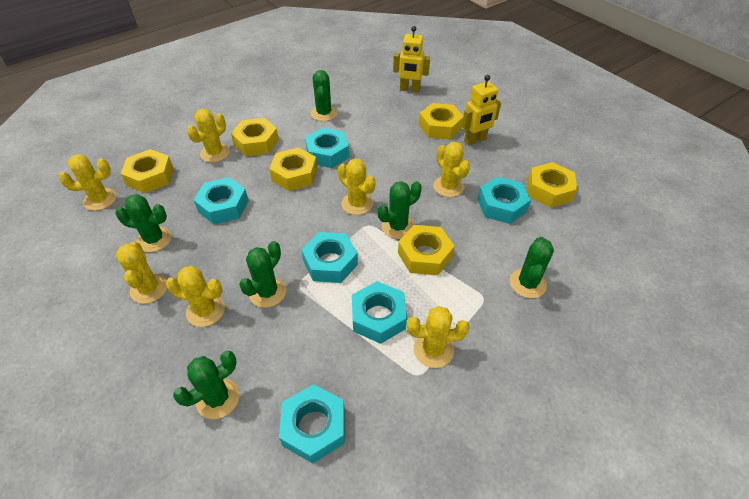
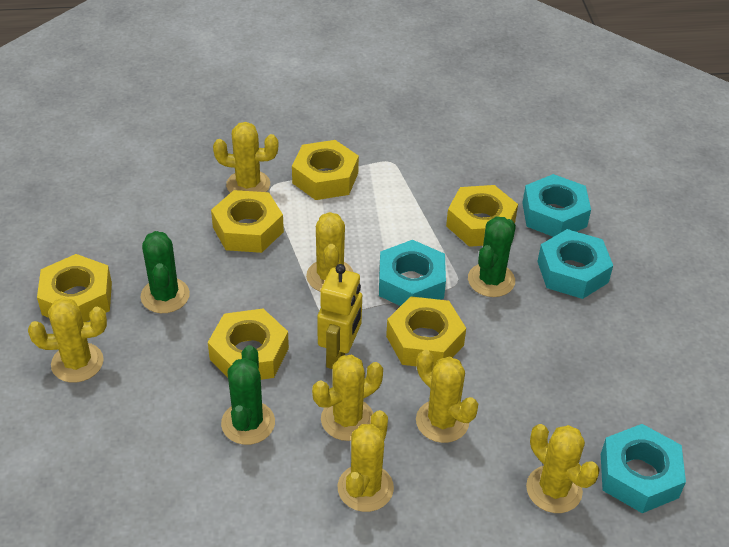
green cactus: 6 -> 3
turquoise nut: 6 -> 4
yellow robot: 2 -> 1

